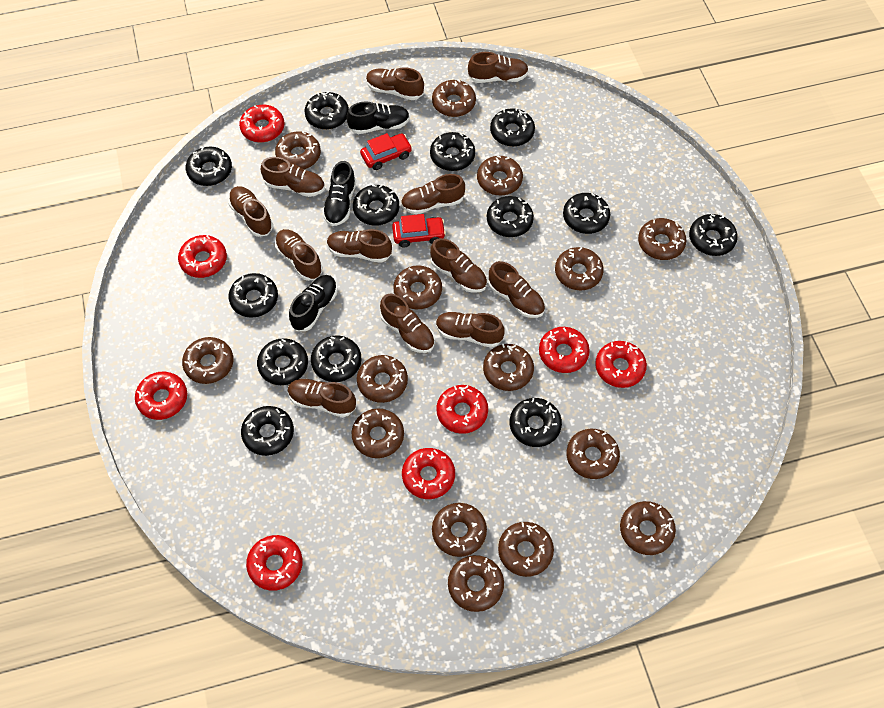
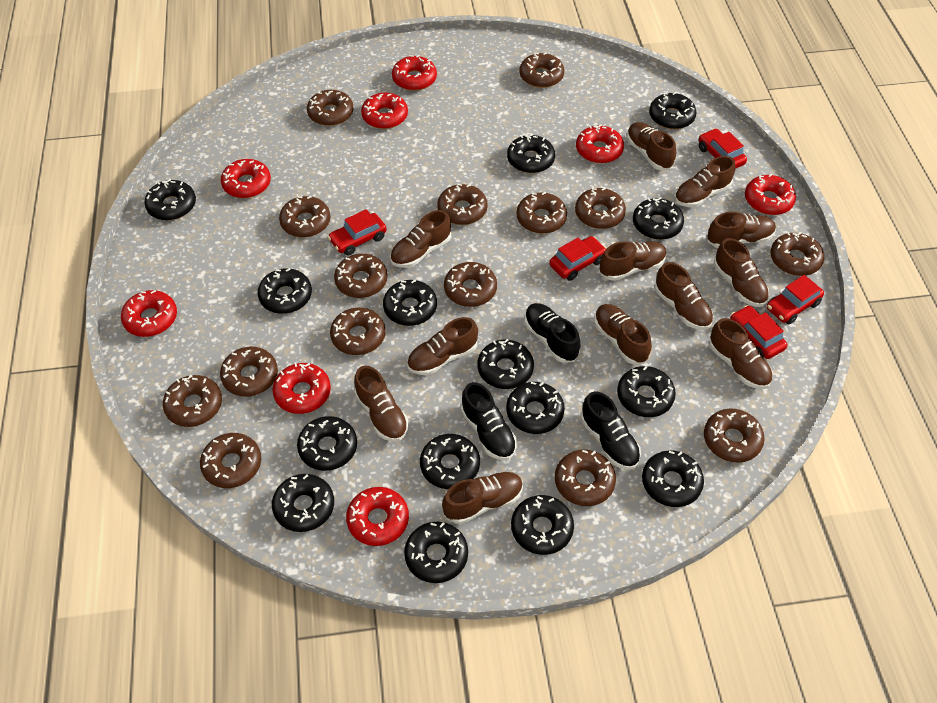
black donut: 13 -> 15
red car: 2 -> 5

